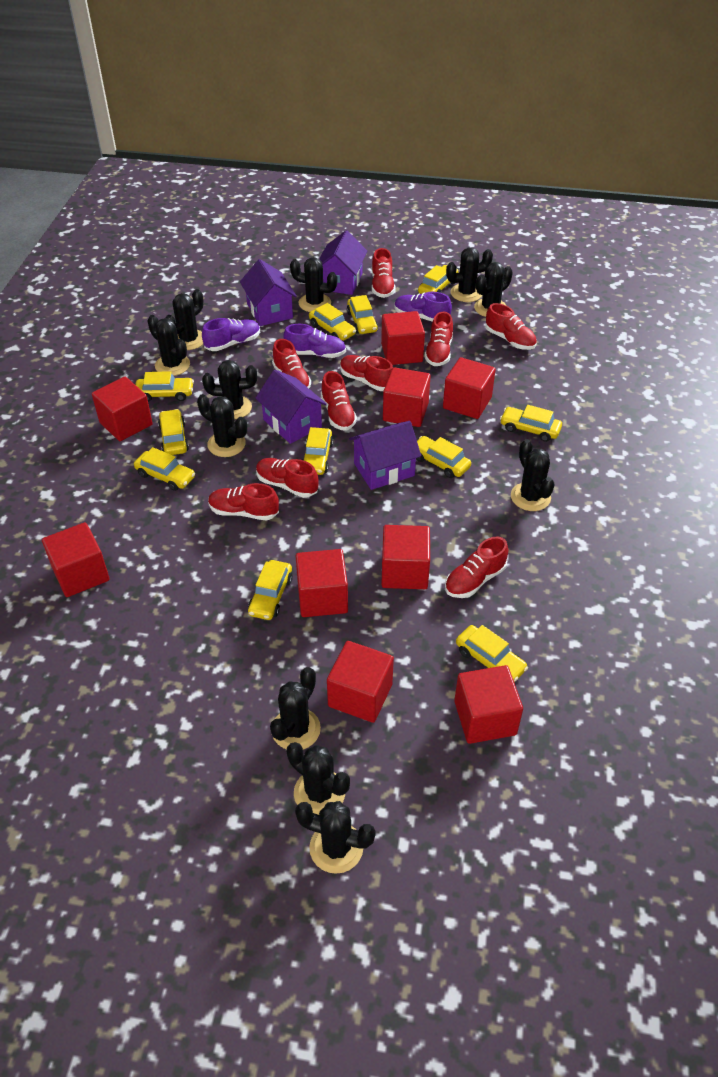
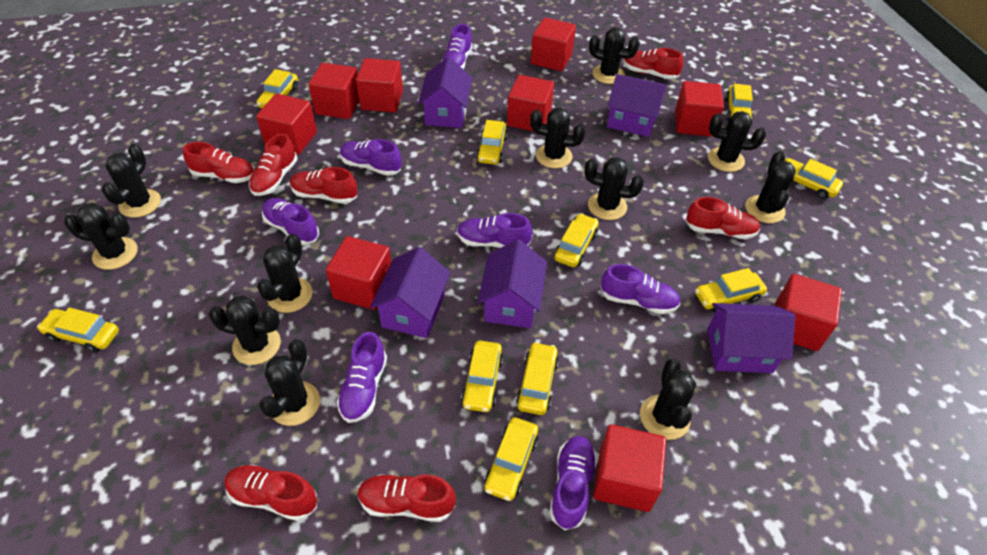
purple house: 4 -> 5
purple shoe: 3 -> 7
red shoe: 9 -> 7
yellow car: 11 -> 10

